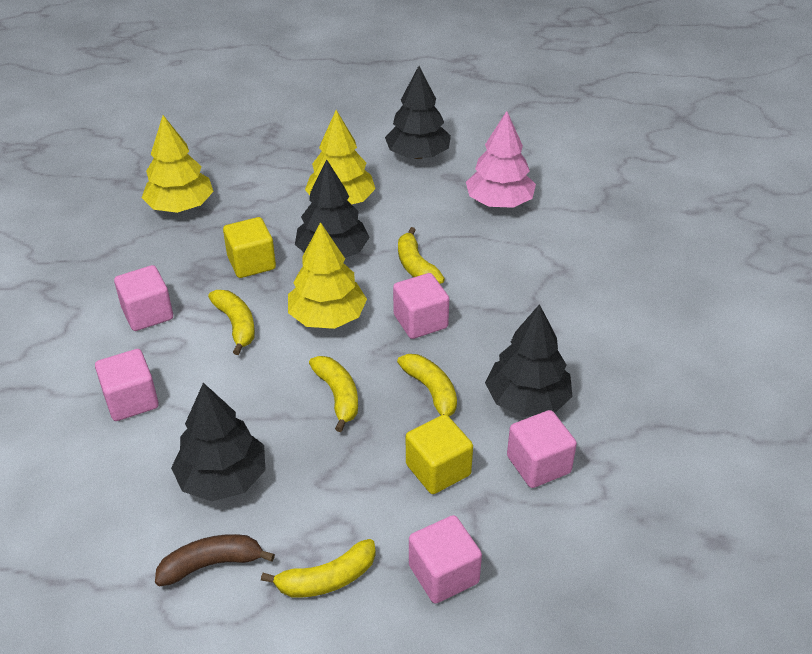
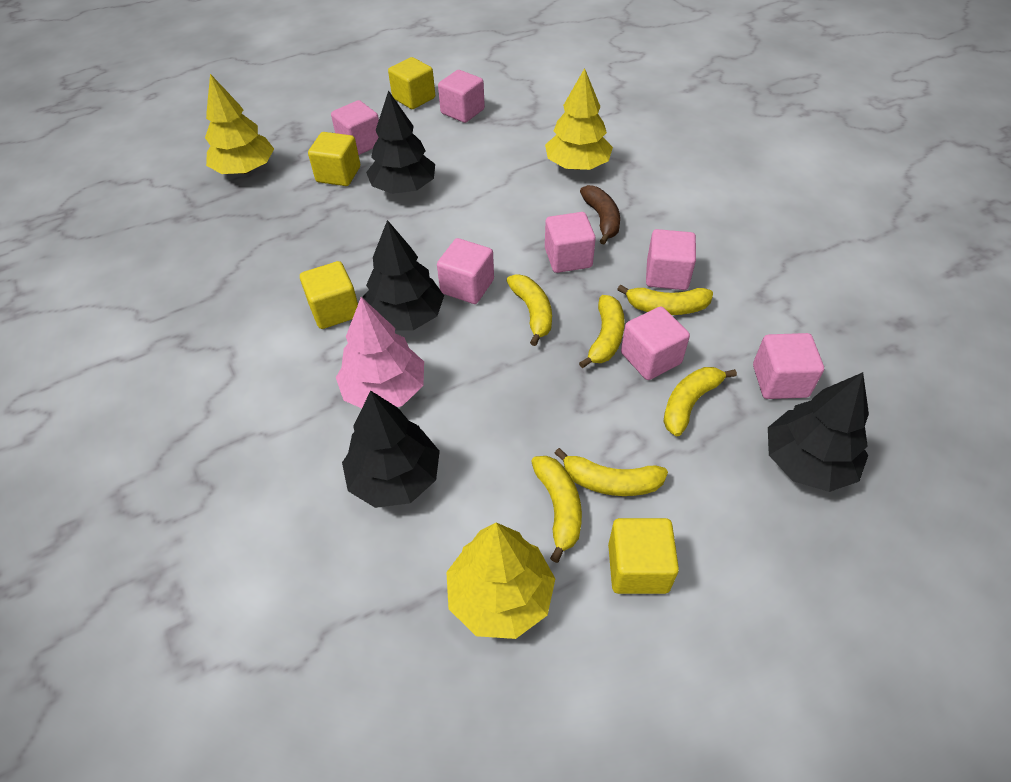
pink cube: 5 -> 7
yellow banana: 5 -> 6
yellow cube: 2 -> 4

